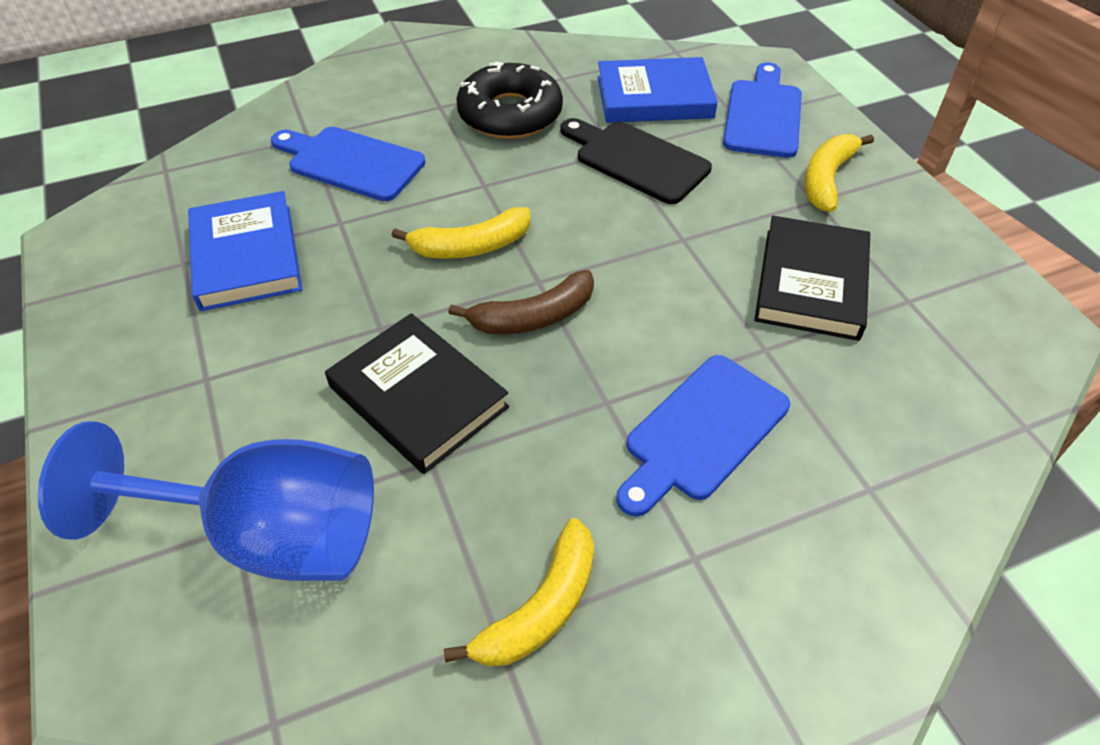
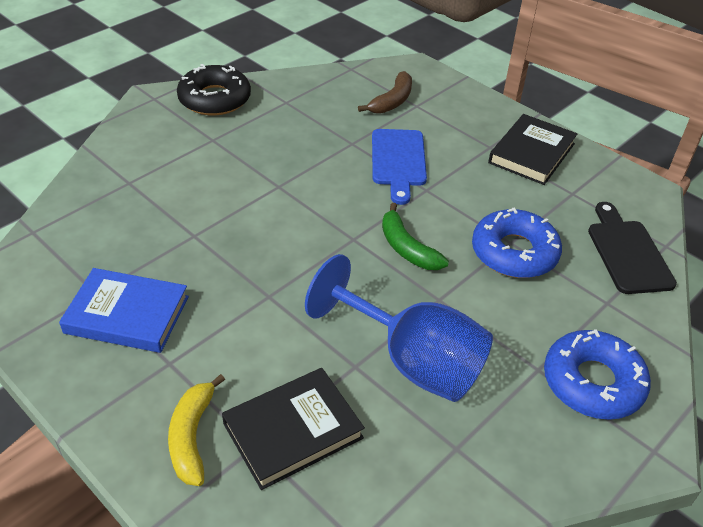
blue book: 2 -> 1
blue cutting board: 3 -> 1
blue donut: 0 -> 2
green banana: 0 -> 1
yellow banana: 3 -> 1

